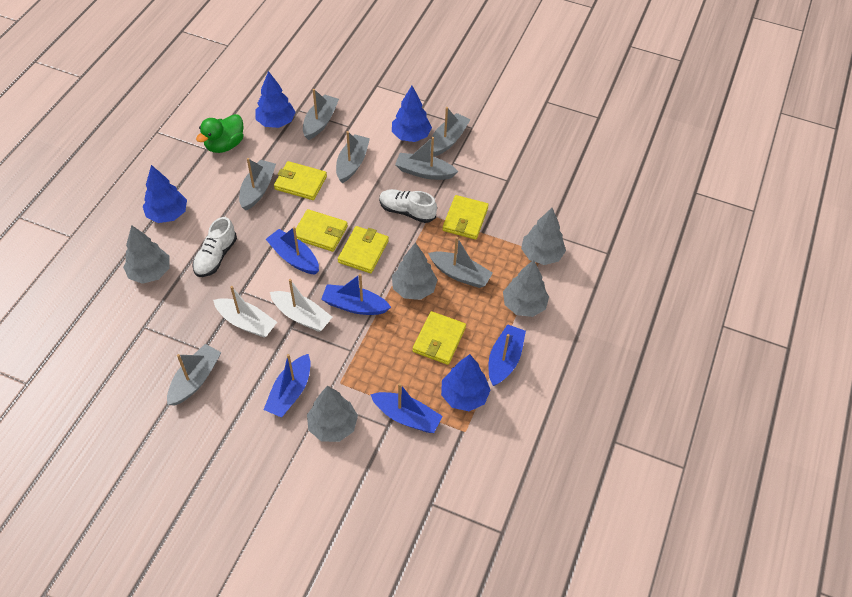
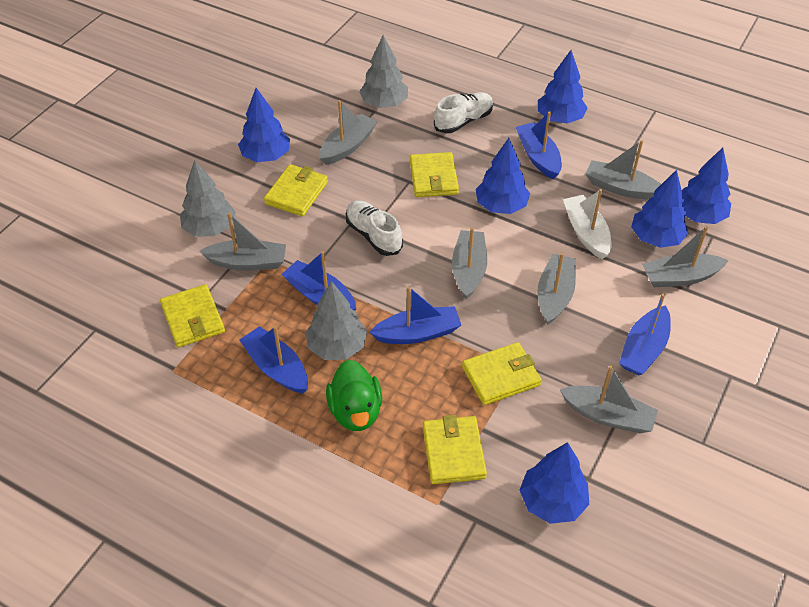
blue tree: 4 -> 6
grey tree: 5 -> 3
white boat: 2 -> 1

